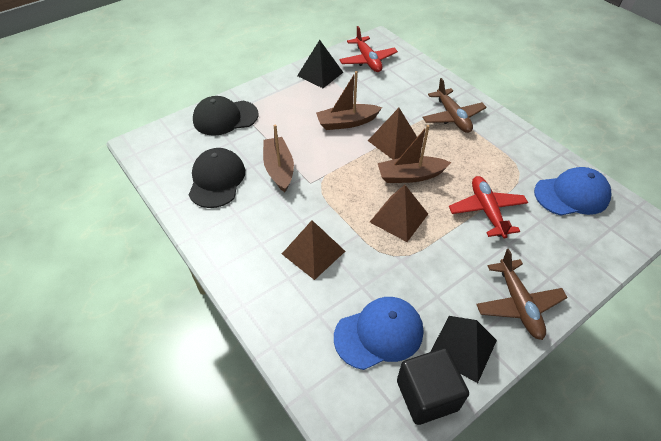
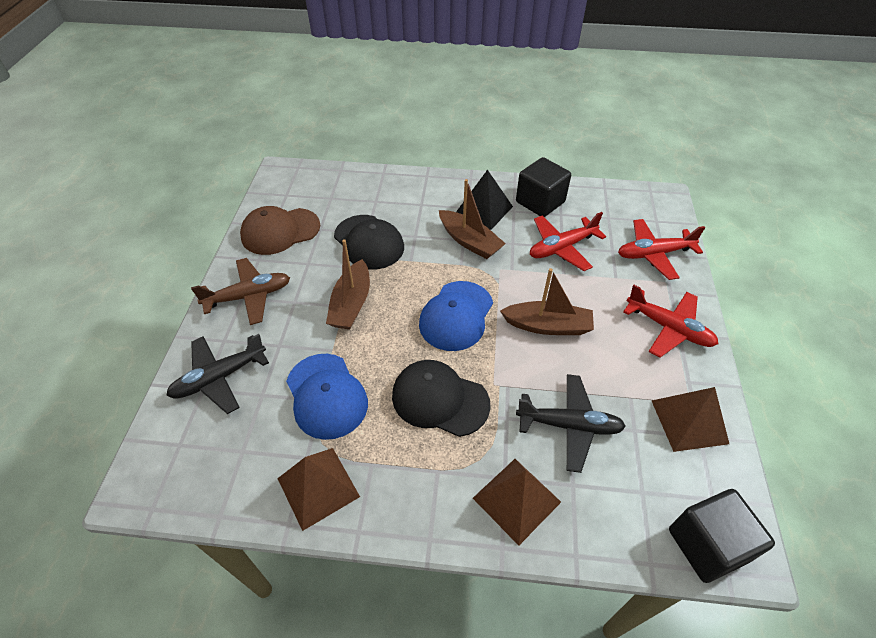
black cube: 1 -> 2
black plane: 0 -> 2
black pyramid: 2 -> 1
brown cap: 0 -> 1
brown plane: 2 -> 1
red plane: 2 -> 3

